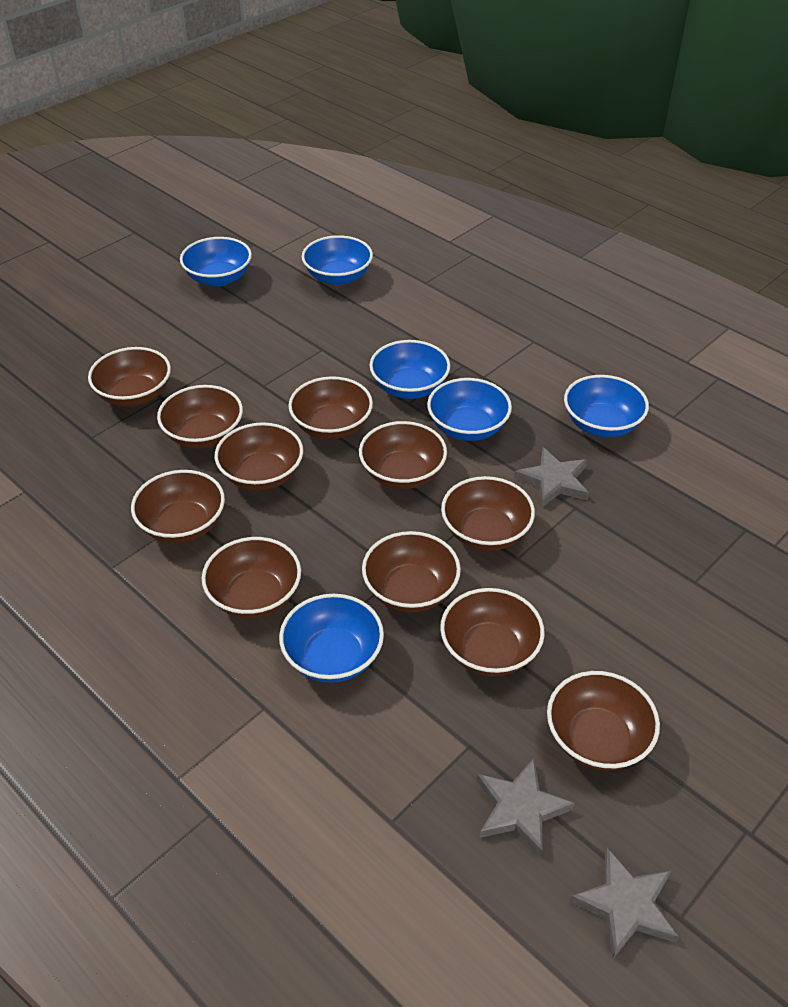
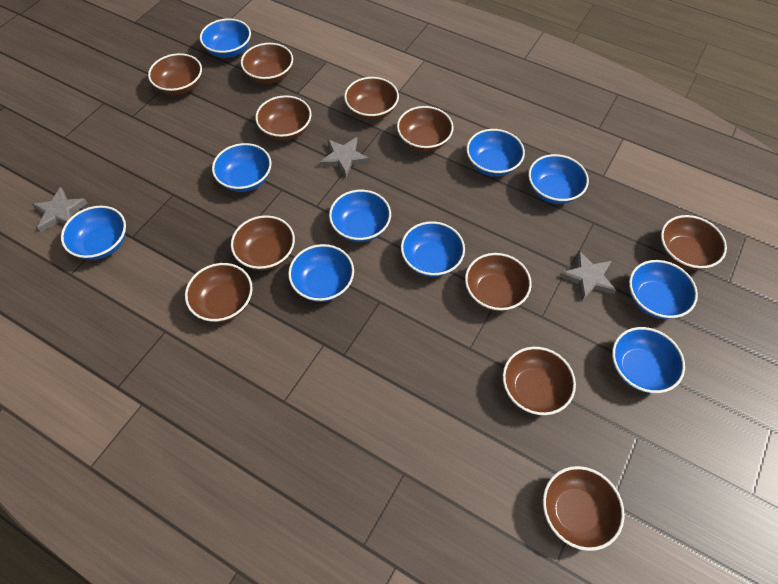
blue bowl: 6 -> 10

